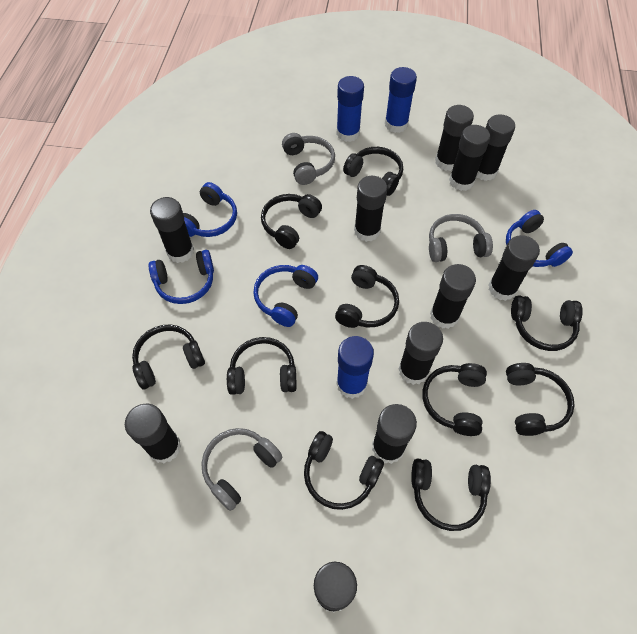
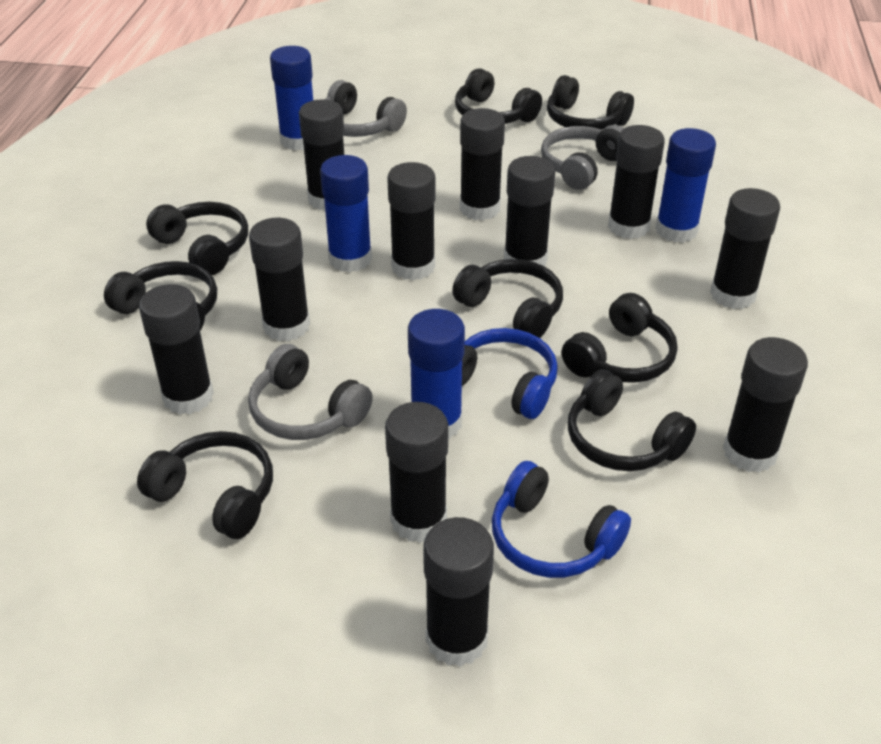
black headphones: 10 -> 8
blue glue stick: 3 -> 4
blue headphones: 4 -> 2

